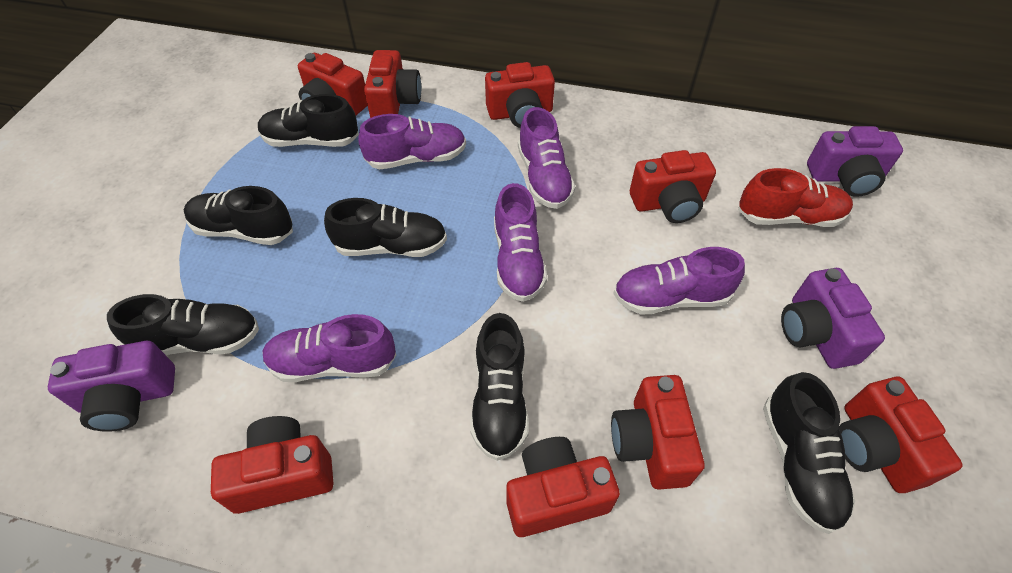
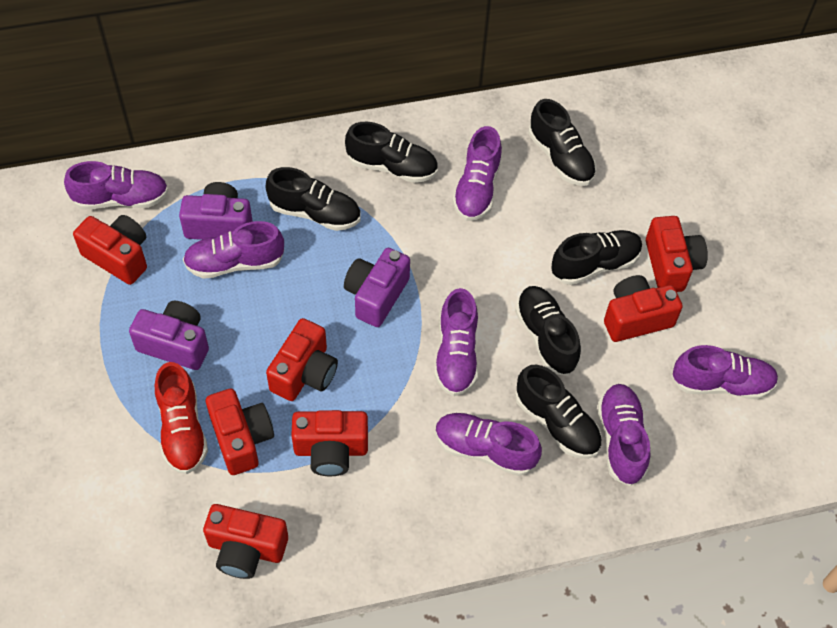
purple shoe: 5 -> 7
red camera: 8 -> 7

